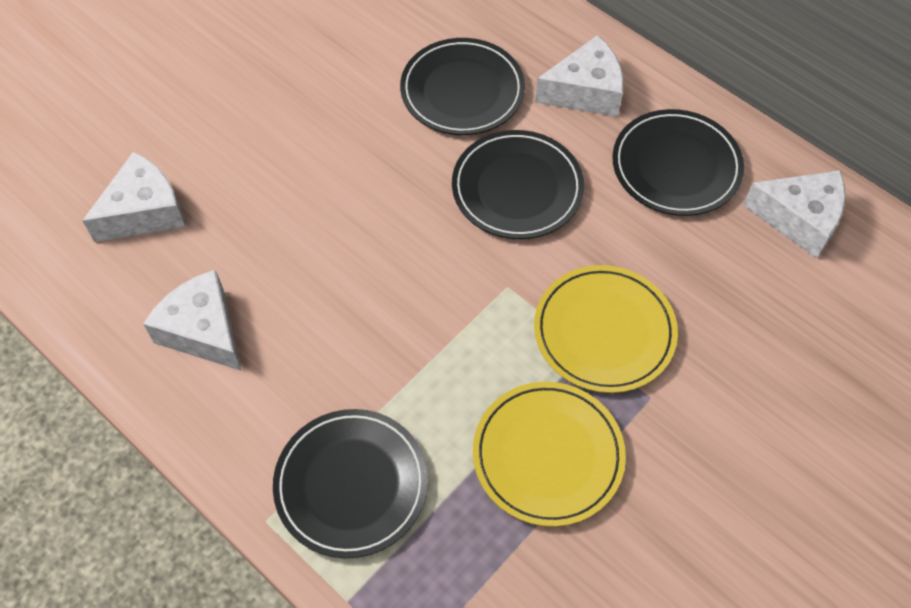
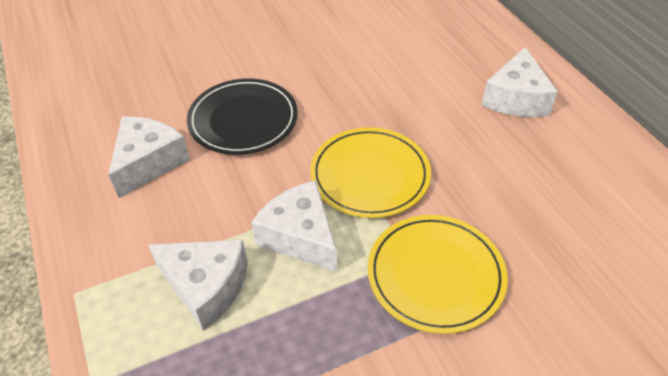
black plate: 4 -> 1

